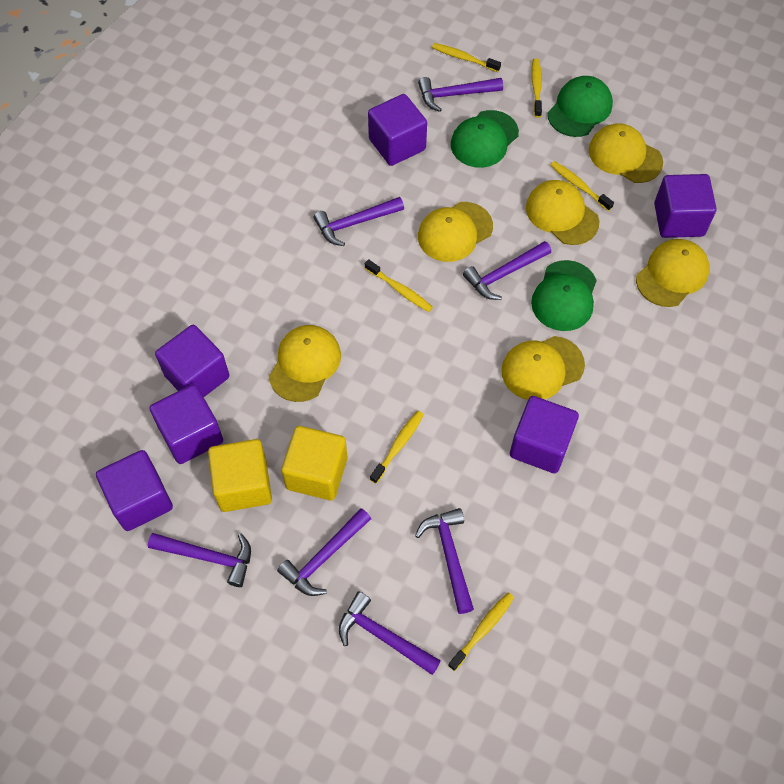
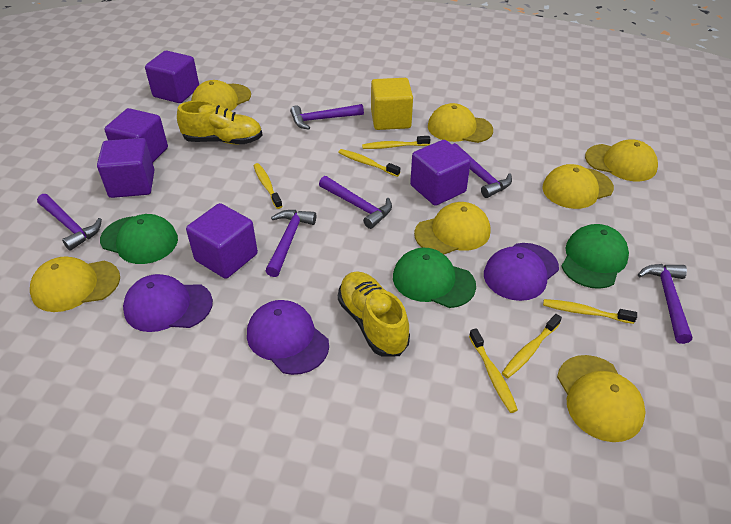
purple cap: 0 -> 3
purple cube: 6 -> 5
purple hammer: 7 -> 6
yellow cap: 6 -> 7
yellow cube: 2 -> 1
yellow shoe: 0 -> 2

